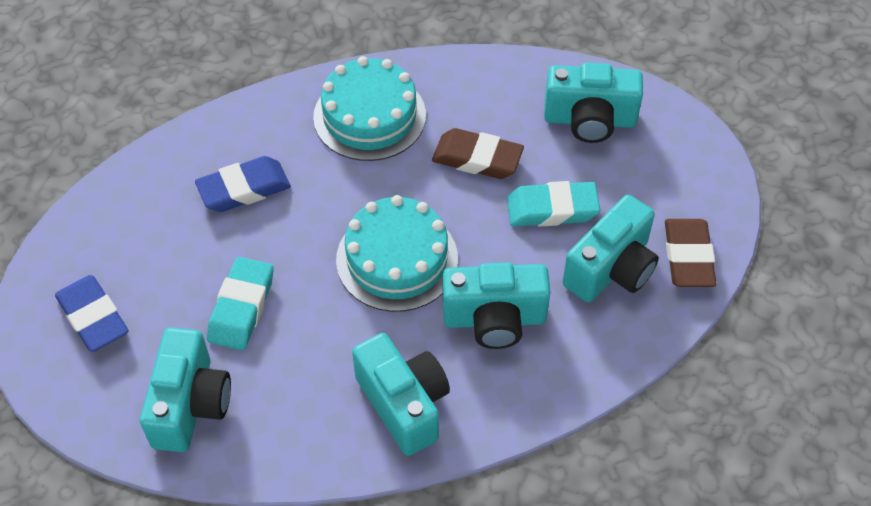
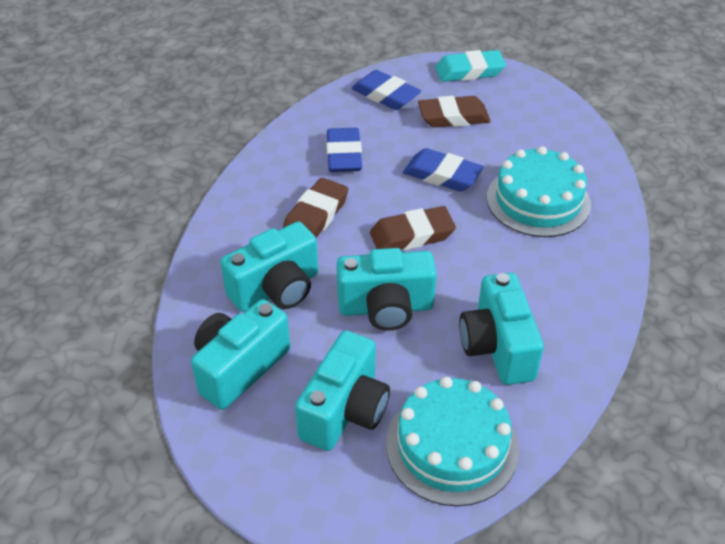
blue eraser: 2 -> 3
brown eraser: 2 -> 3
turquoise eraser: 2 -> 1

